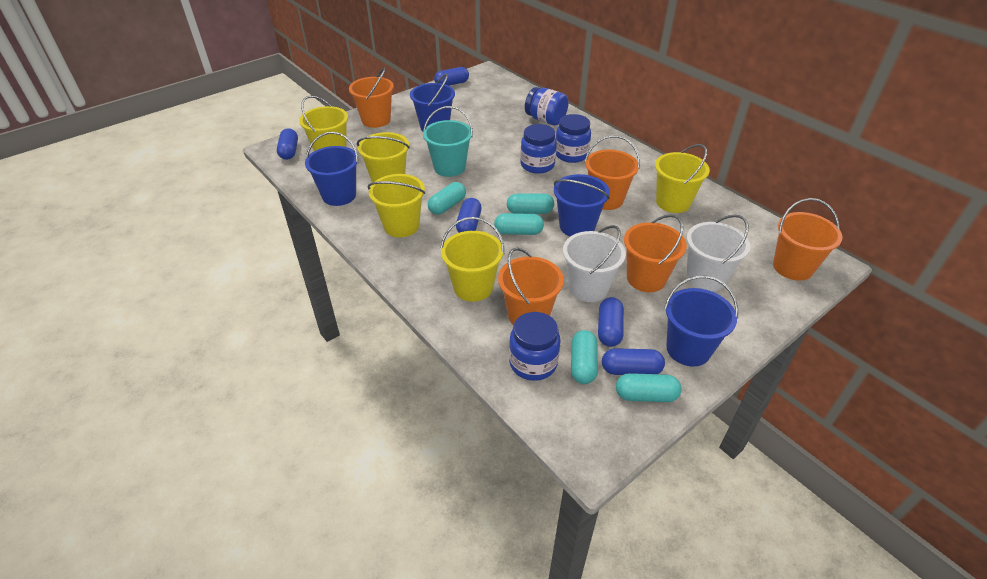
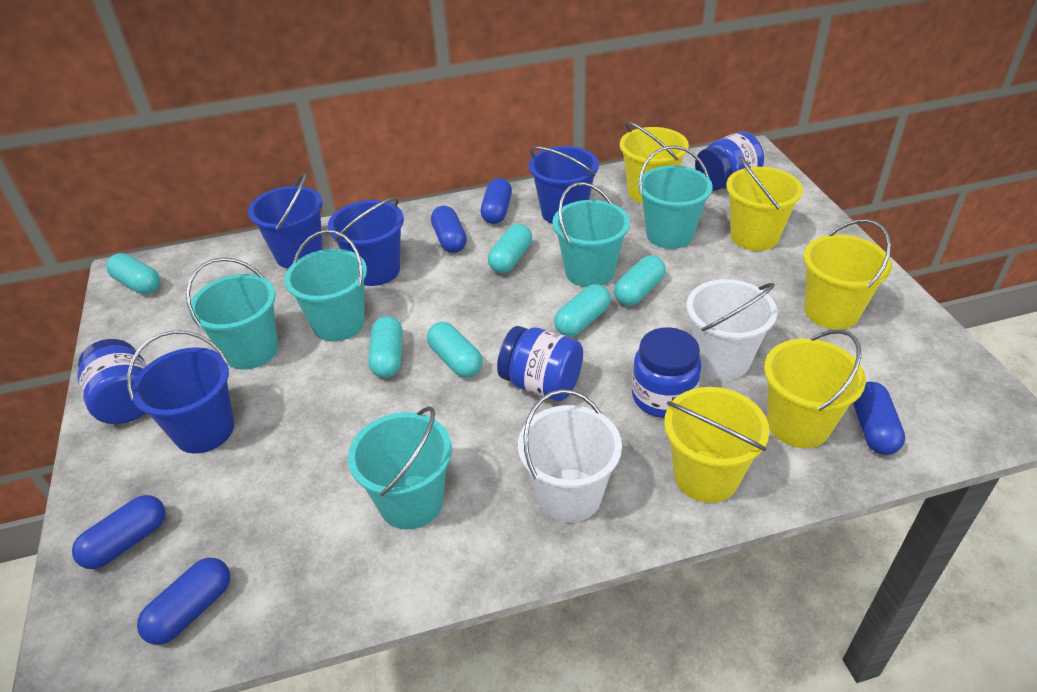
orange bucket: 5 -> 0
turquoise bucket: 1 -> 5
turquoise capsule: 5 -> 6

